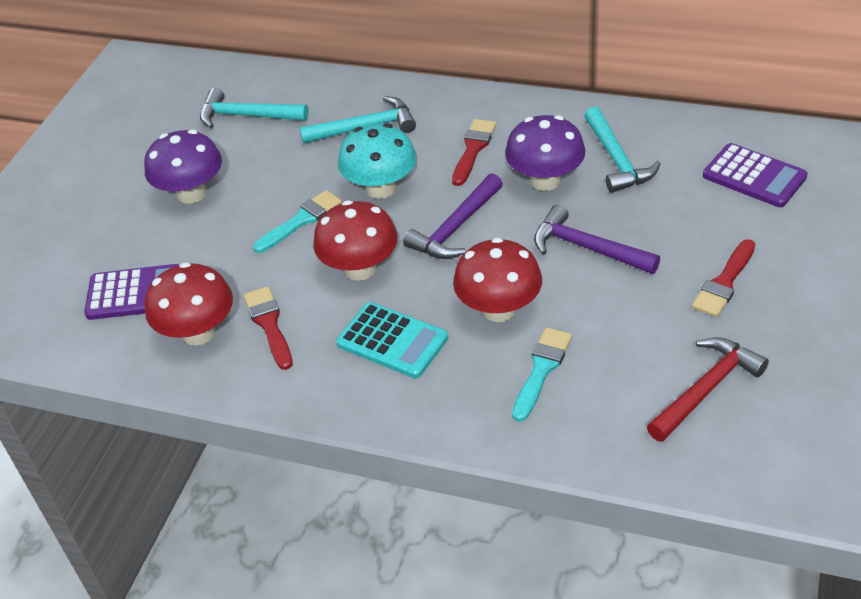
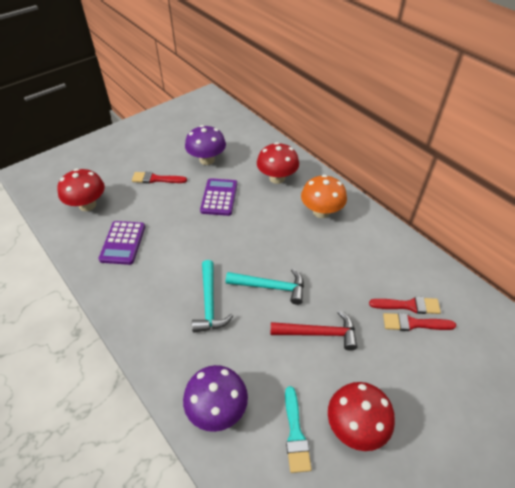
orange mushroom: 0 -> 1
purple hammer: 2 -> 0
turquoise brush: 2 -> 1
turquoise calculator: 1 -> 0
turquoise hammer: 3 -> 2
turquoise mushroom: 1 -> 0

